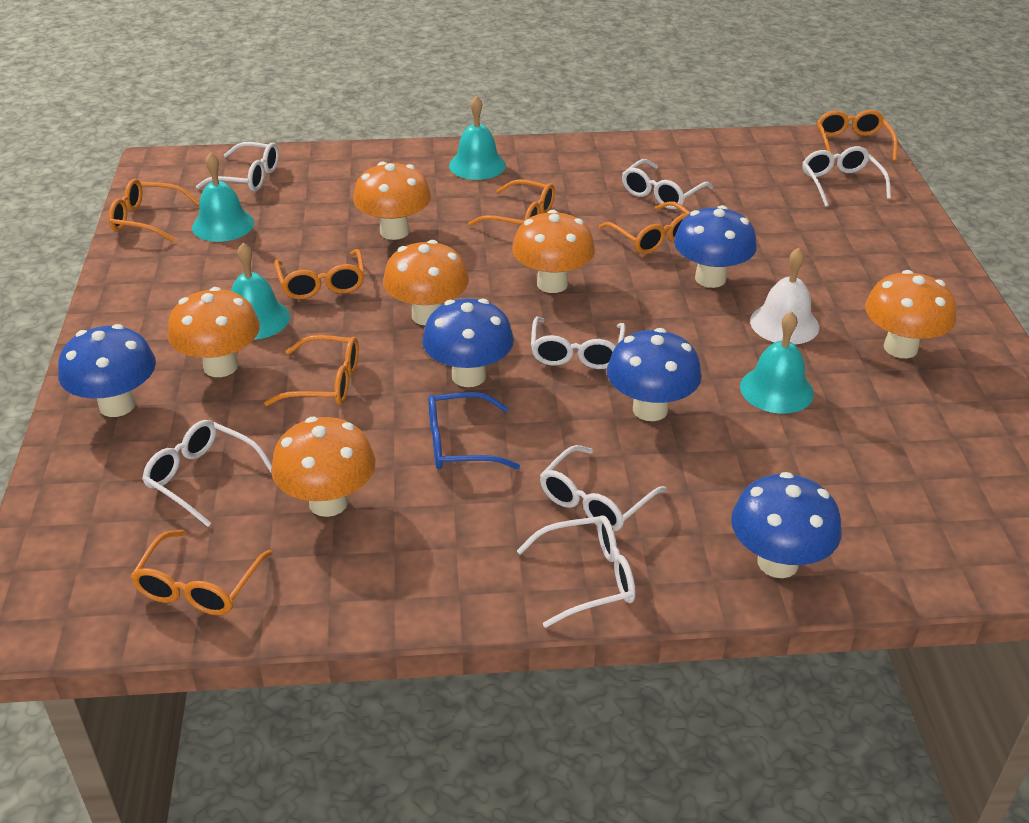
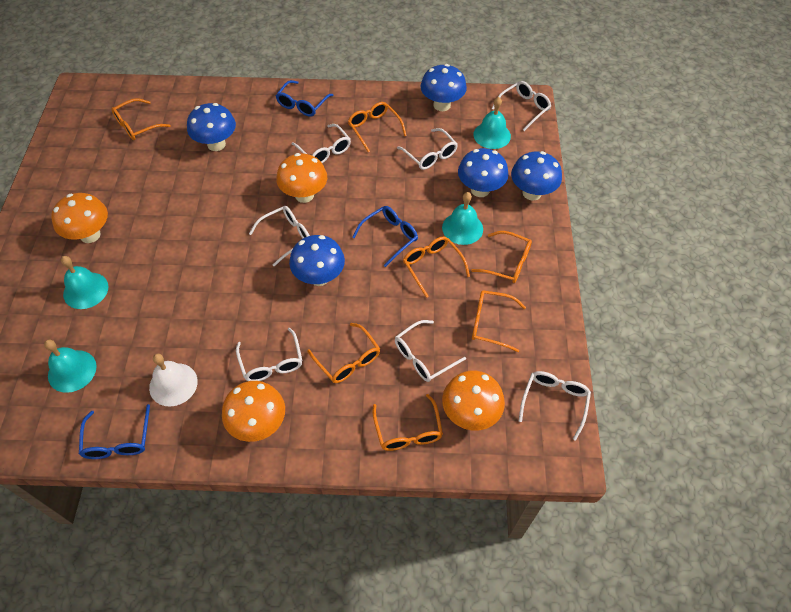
blue glasses: 1 -> 3
orange mushroom: 6 -> 4

